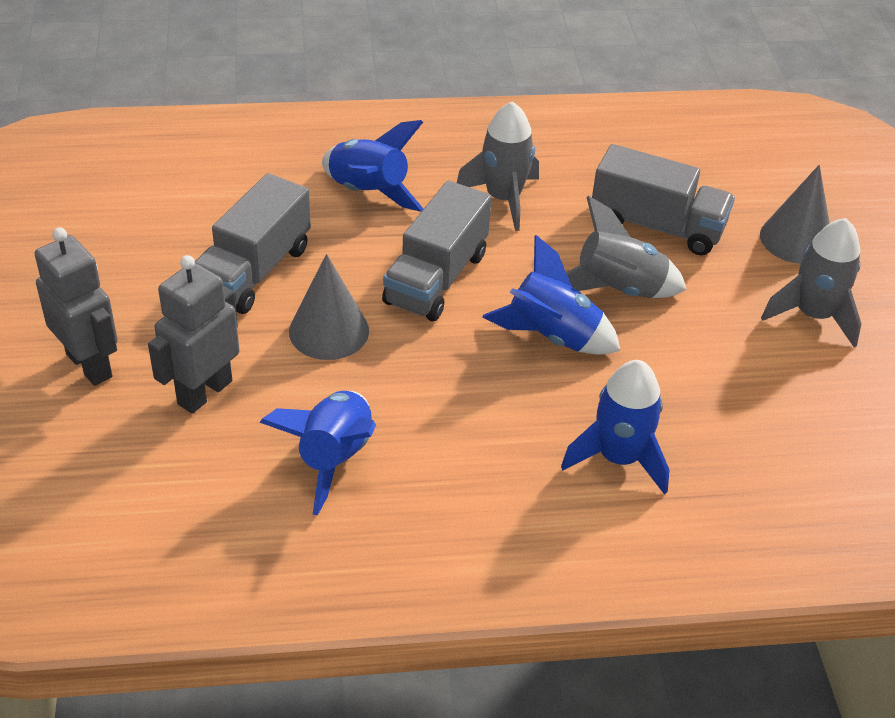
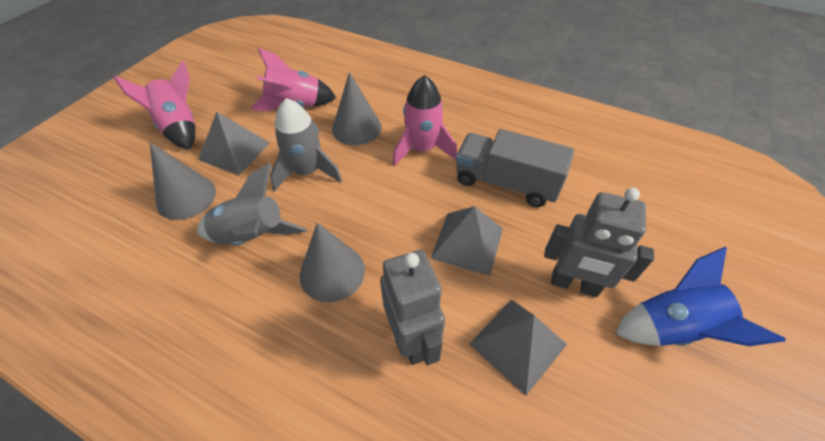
blue rocket: 4 -> 1
grey cone: 2 -> 3
grey pyramid: 0 -> 3
grey rocket: 3 -> 2
grey truck: 3 -> 1
pink rocket: 0 -> 3

